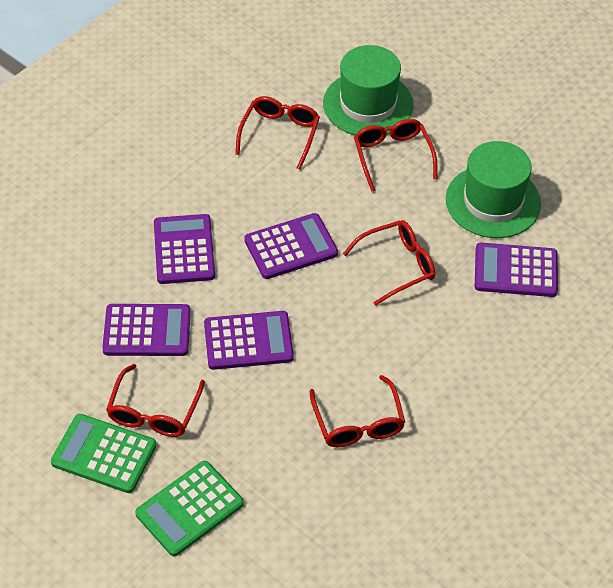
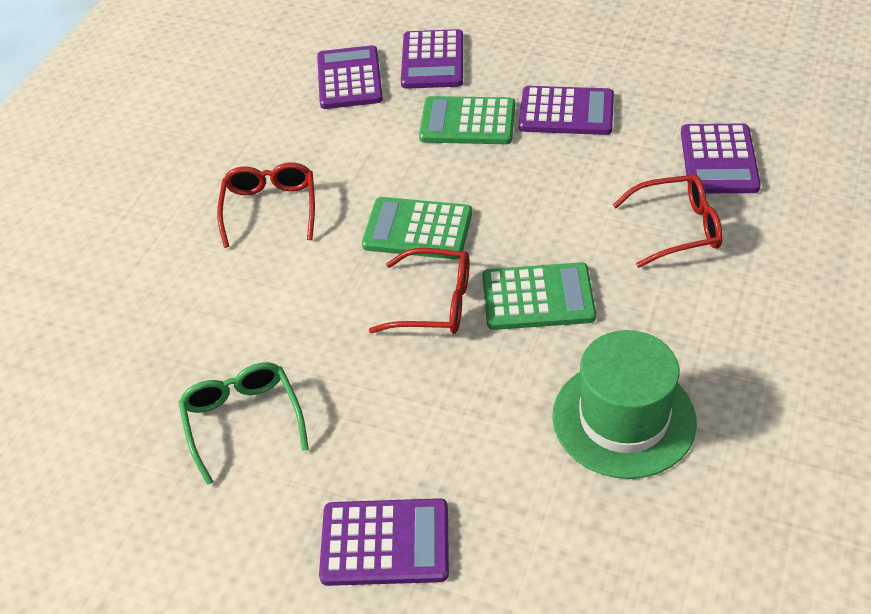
green calculator: 2 -> 3
green glasses: 0 -> 1
green hat: 2 -> 1
red glasses: 5 -> 3

